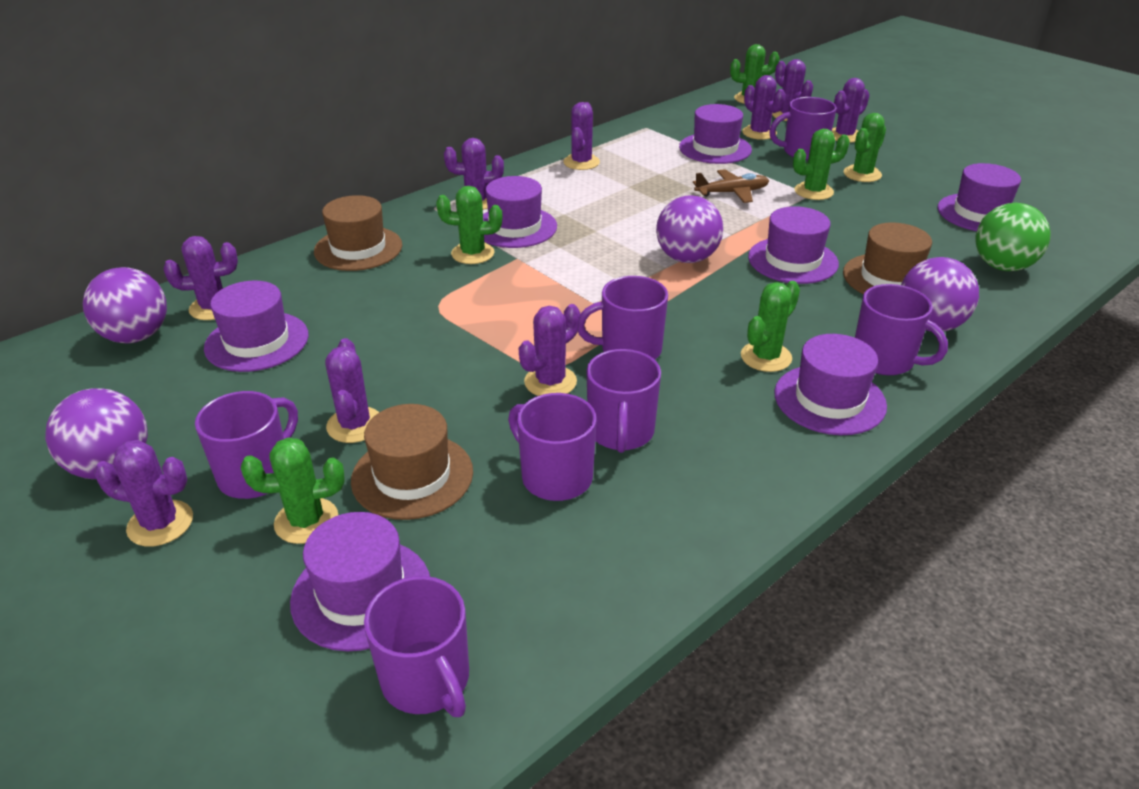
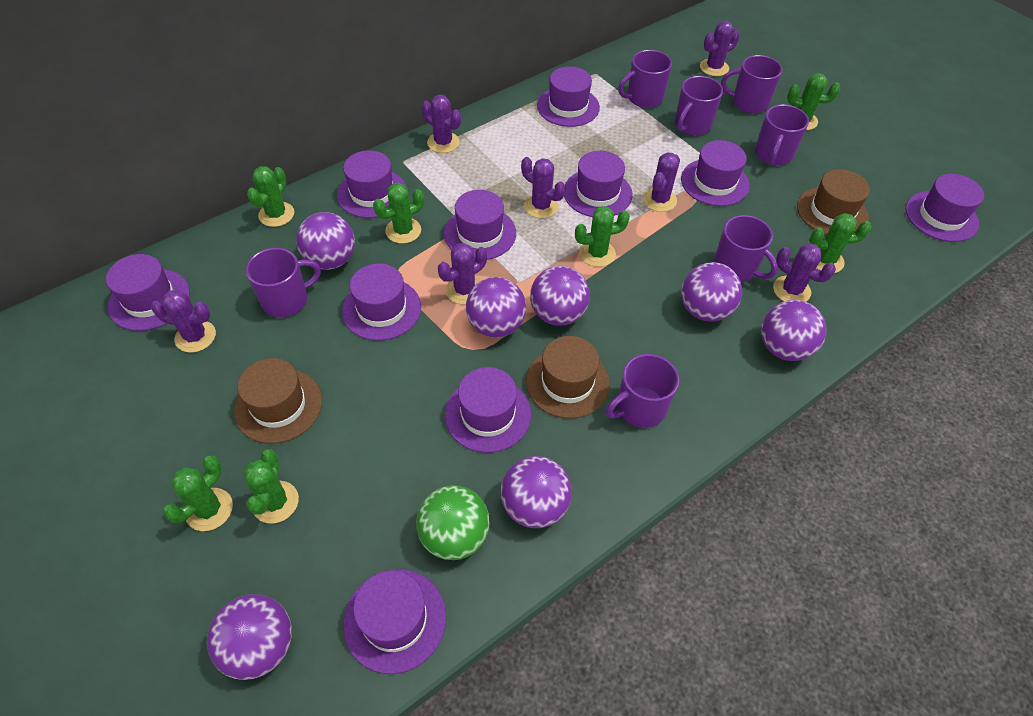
brown plane: 1 -> 0
green cactus: 6 -> 7
purple ball: 4 -> 7
purple cactus: 9 -> 7
purple hat: 7 -> 10

